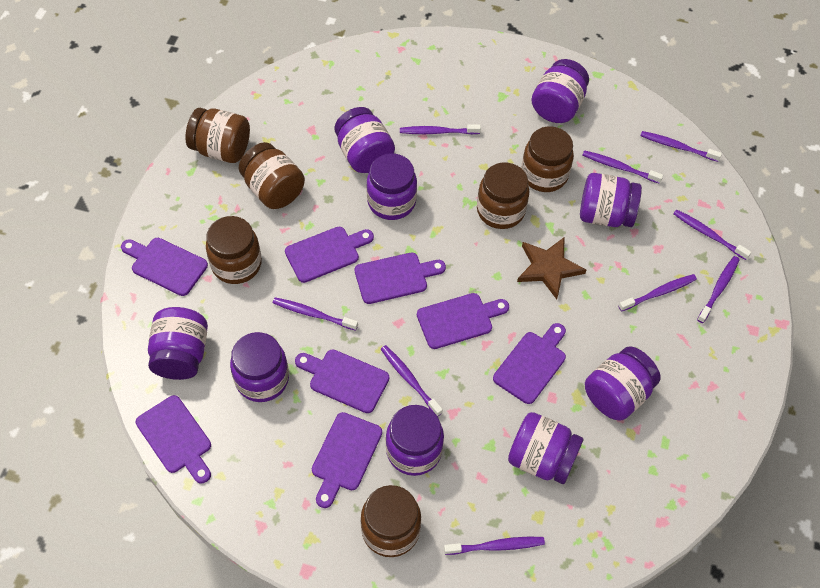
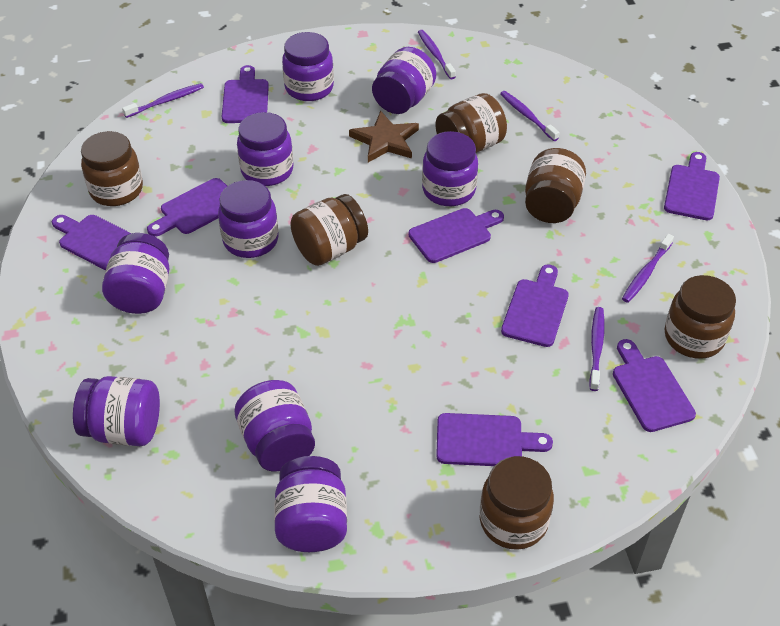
purple toothbrush: 9 -> 5

